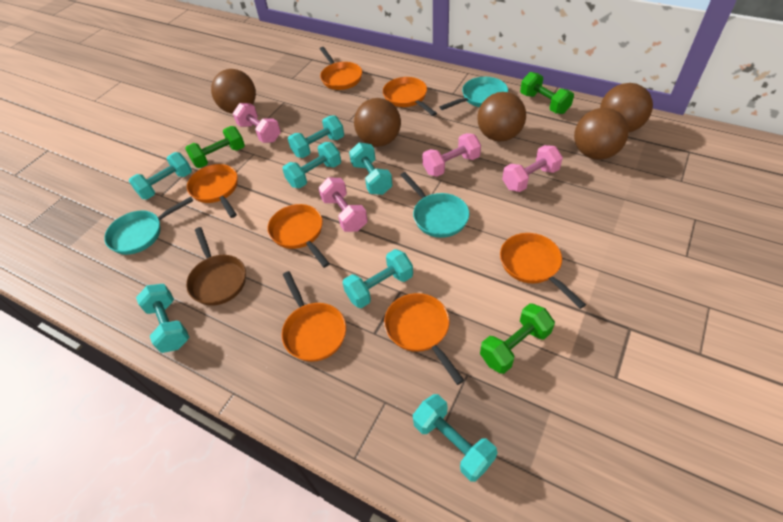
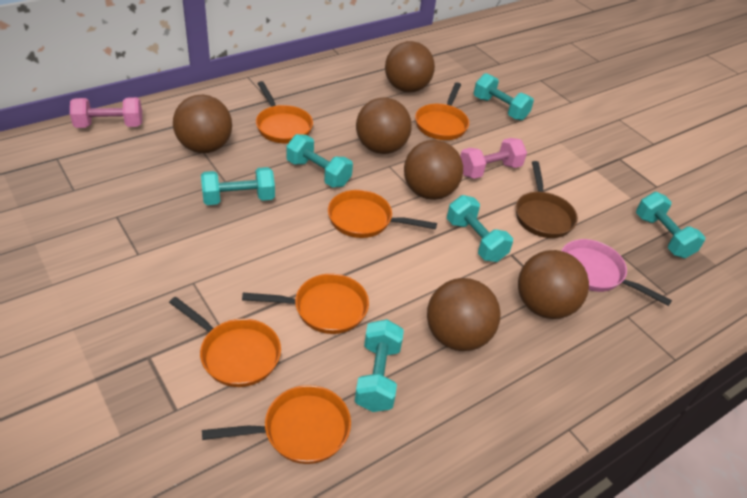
brown ball: 5 -> 6
green dumbbell: 3 -> 0
orange pan: 7 -> 6
pink dumbbell: 4 -> 2
pink pan: 0 -> 1
turquoise dumbbell: 7 -> 6
turquoise pan: 3 -> 0

